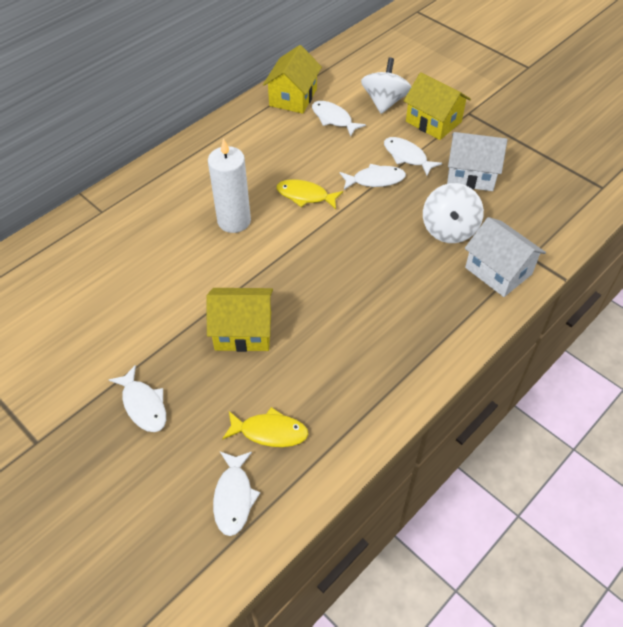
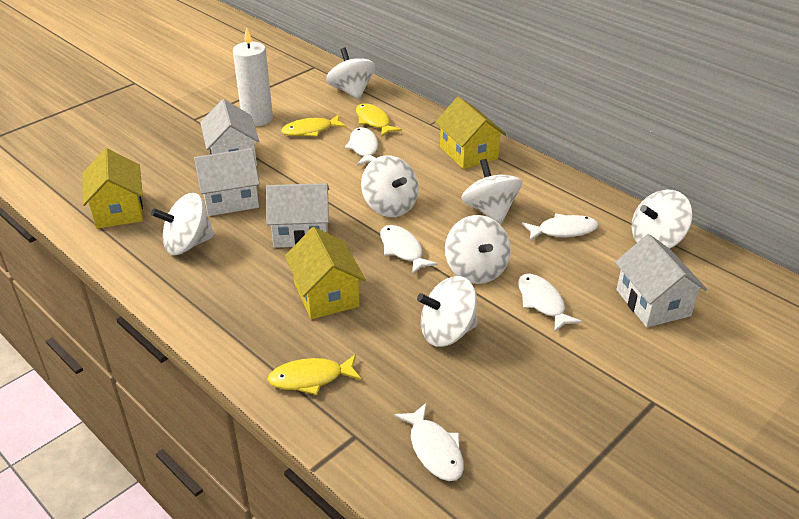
white house: 2 -> 4
white spinning top: 2 -> 7
yellow fish: 2 -> 3

